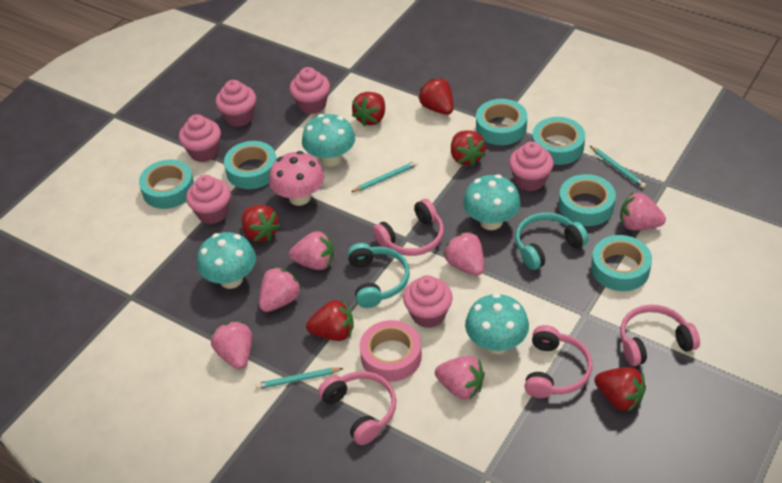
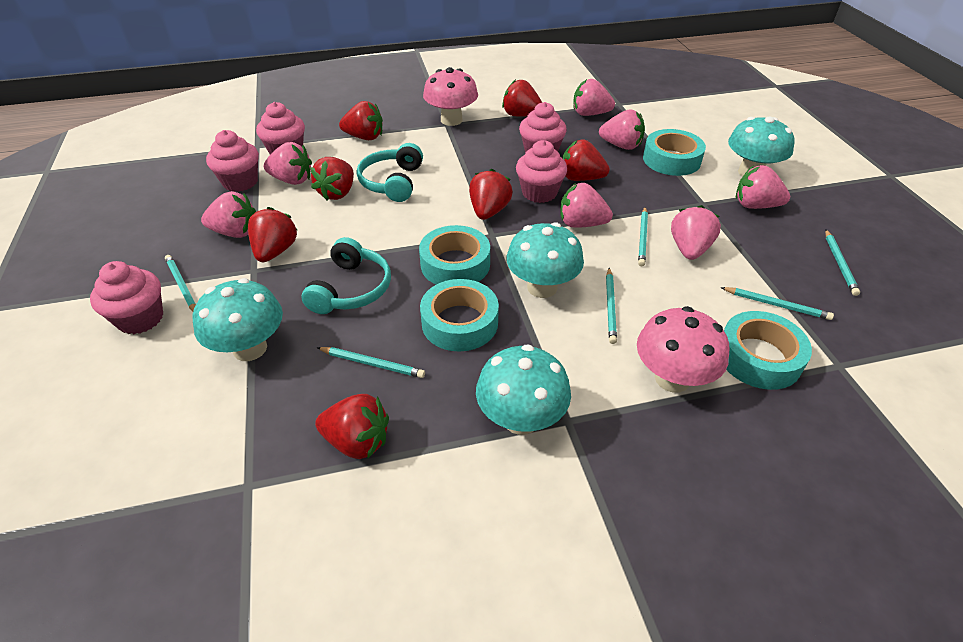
pink cupcake: 6 -> 5
pink headphones: 4 -> 0
pink mushroom: 1 -> 2
pink strawberry: 6 -> 7
pink tape: 1 -> 0
red strawberry: 6 -> 7
turquoise pencil: 3 -> 6
turquoise tape: 6 -> 4

